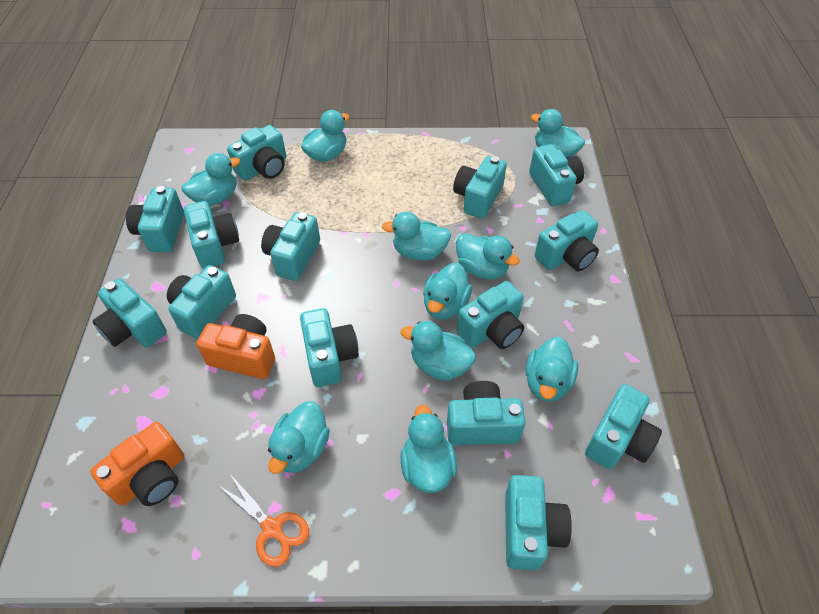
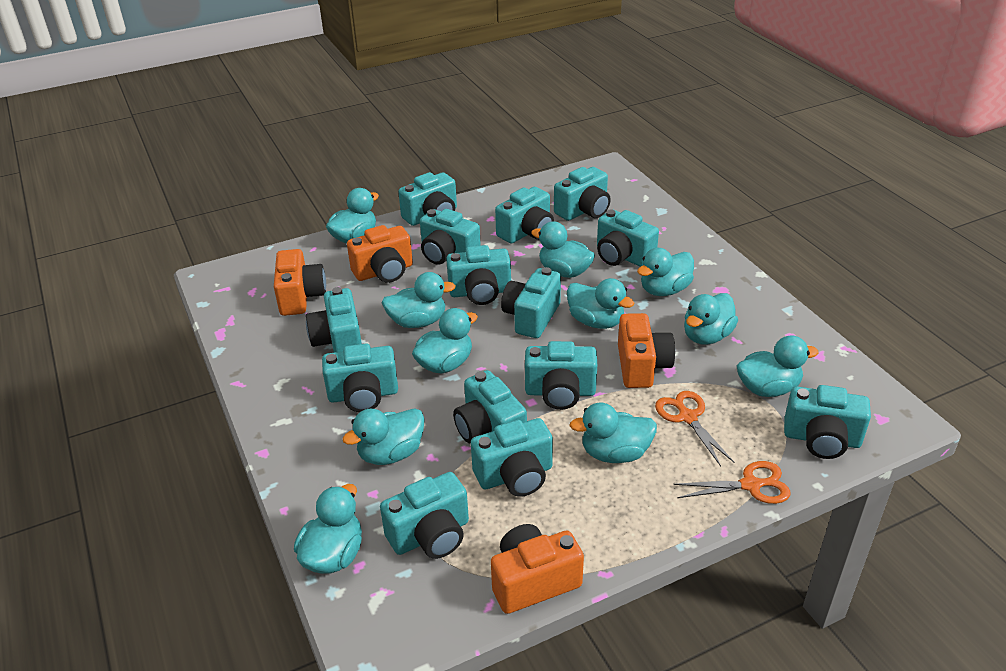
orange camera: 2 -> 4
orange scissors: 1 -> 2
turquoise duck: 10 -> 11

